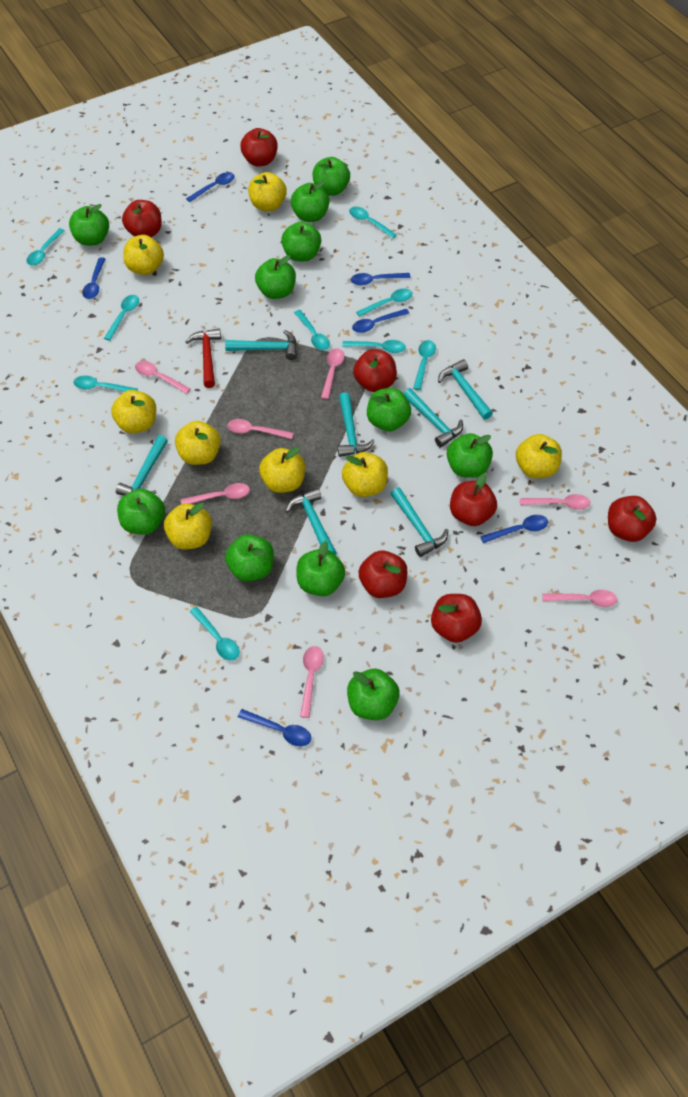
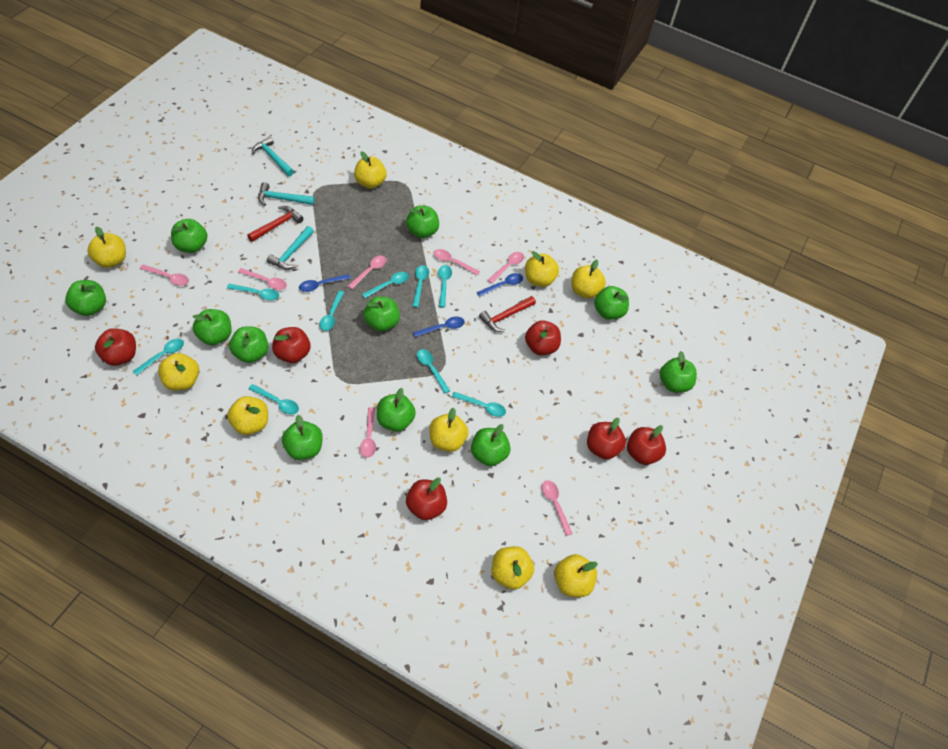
blue spoon: 6 -> 3
red apple: 7 -> 6
red hammer: 1 -> 2
turquoise hammer: 7 -> 3
yellow apple: 8 -> 9

